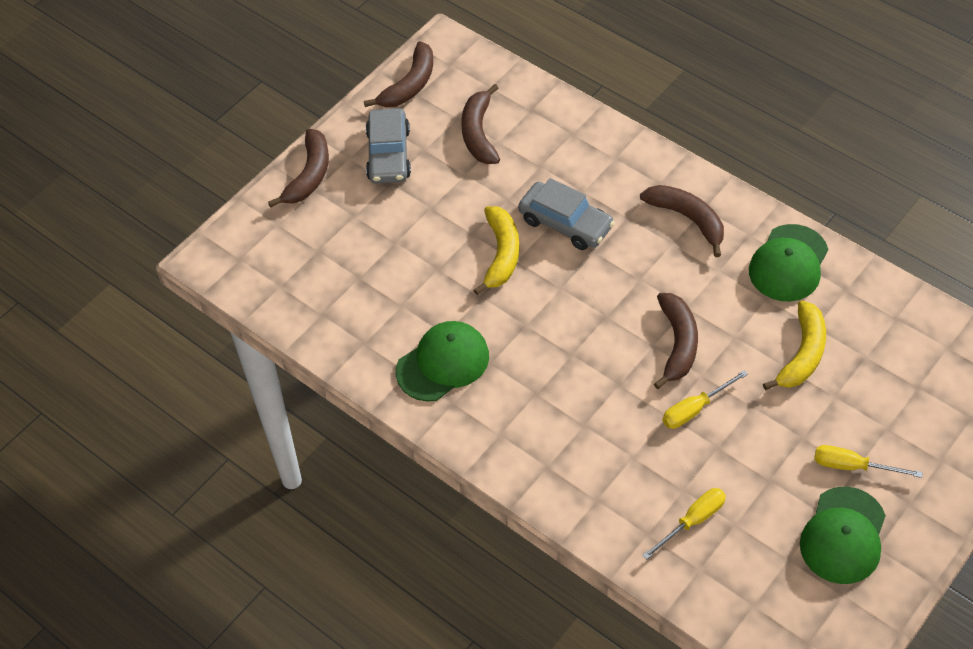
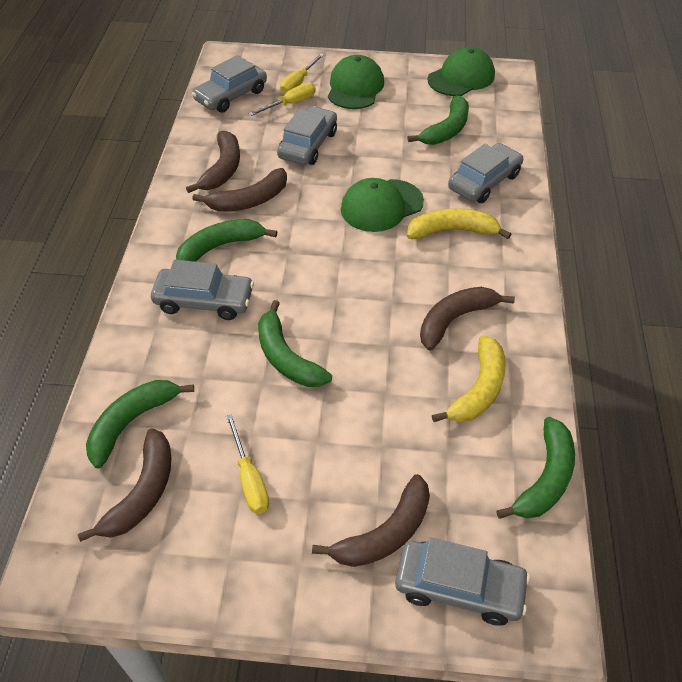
green banana: 0 -> 5
grey car: 2 -> 5

